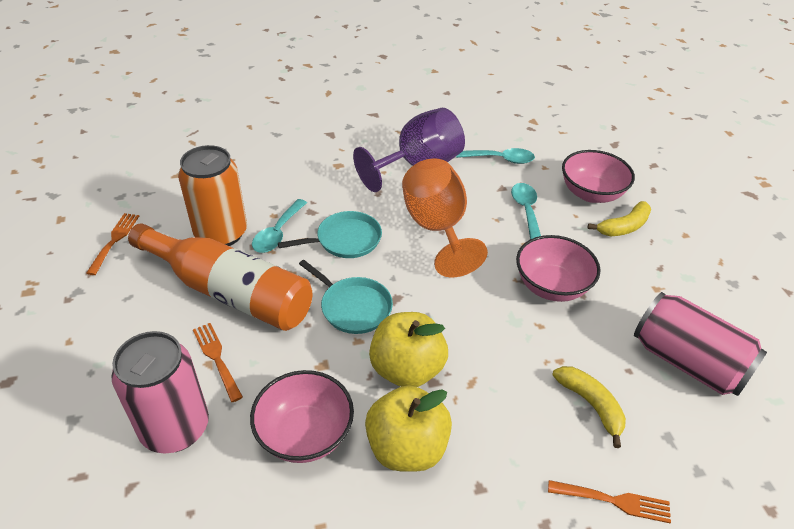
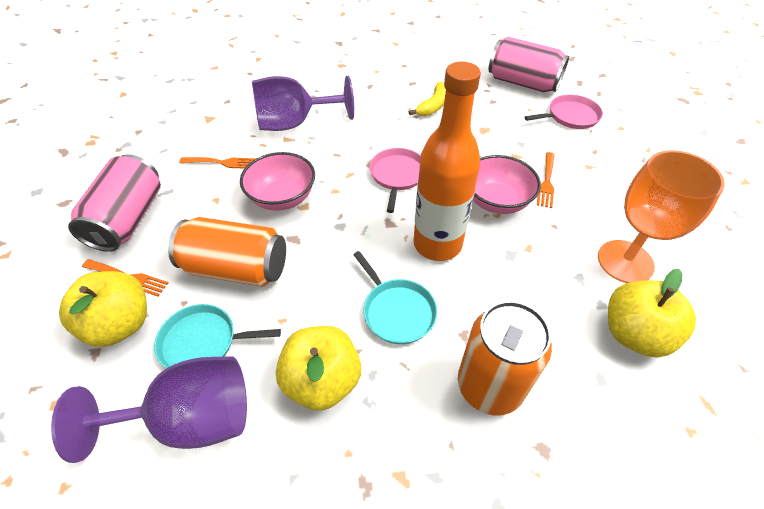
orange can: 1 -> 2
pink bowl: 3 -> 2
pink pan: 0 -> 2
purple goblet: 1 -> 2
turquoise spoon: 3 -> 0
yellow apple: 2 -> 3
yellow banana: 2 -> 1

